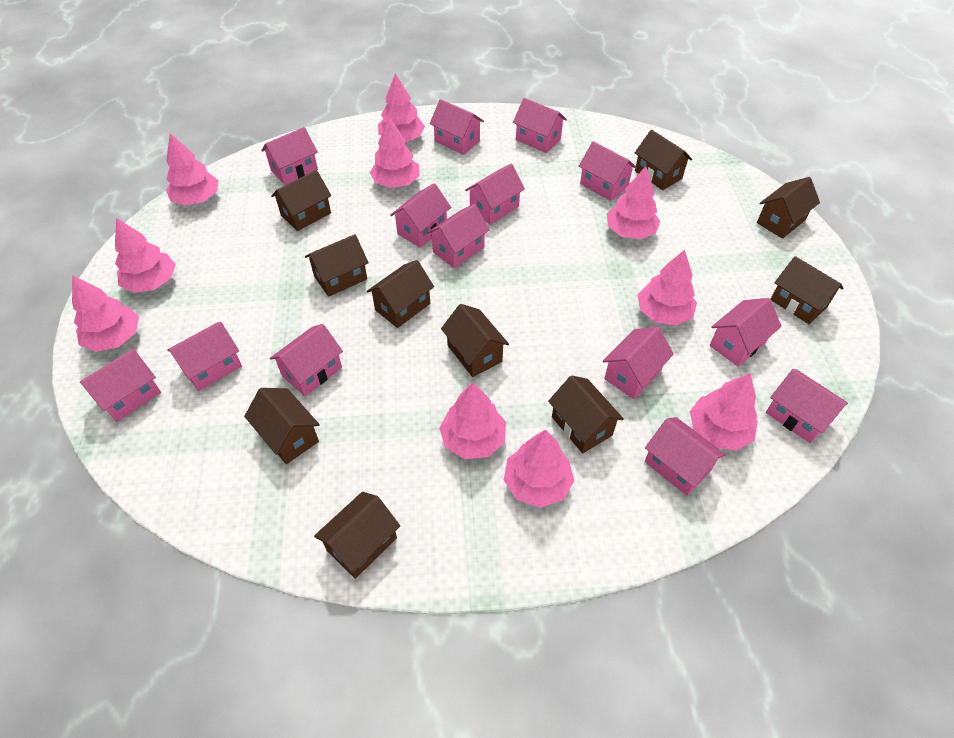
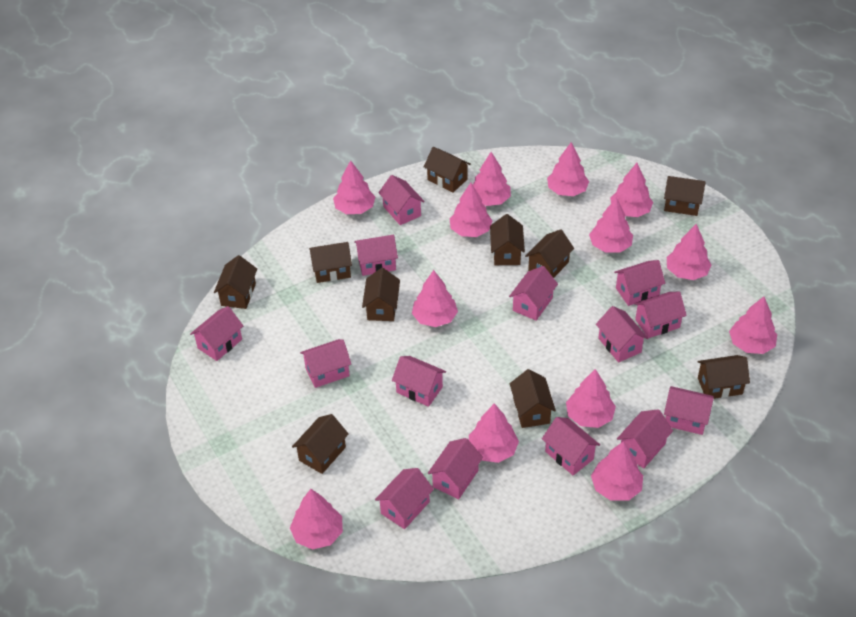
pink tree: 10 -> 13

